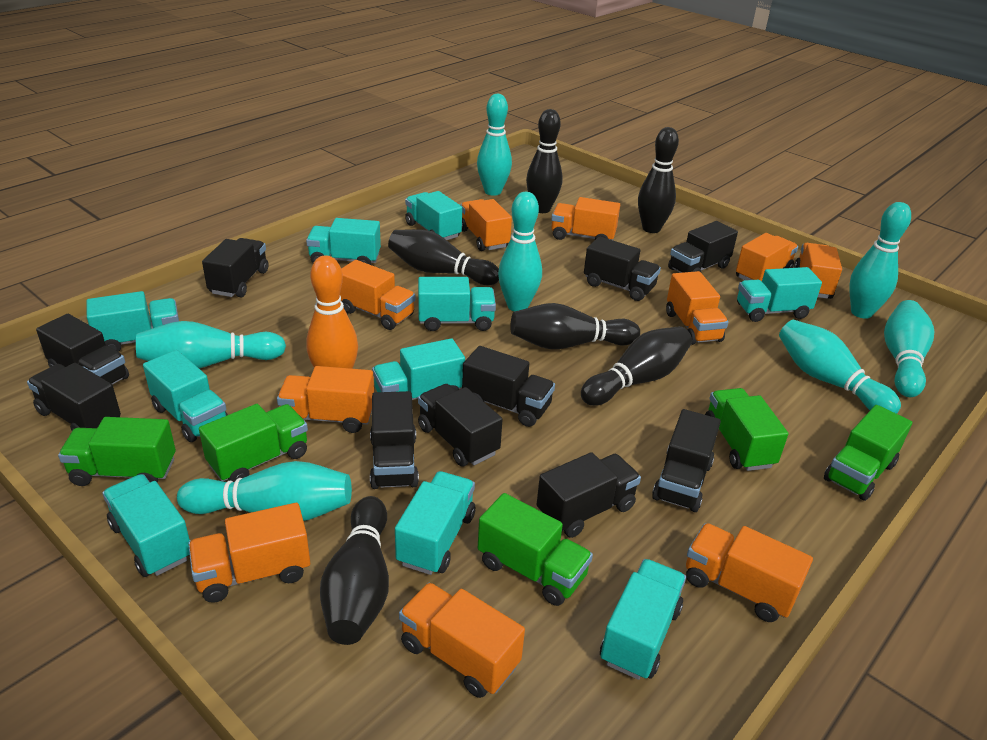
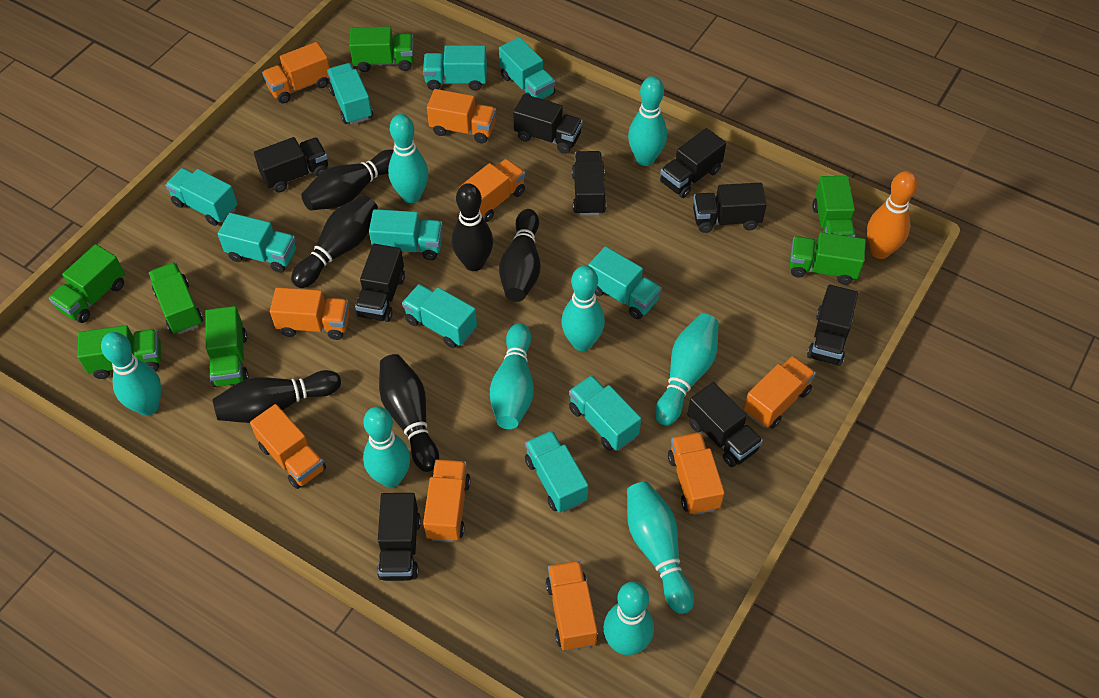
black truck: 10 -> 9
green truck: 5 -> 7
orange truck: 10 -> 9
turquoise bowling pin: 7 -> 9

